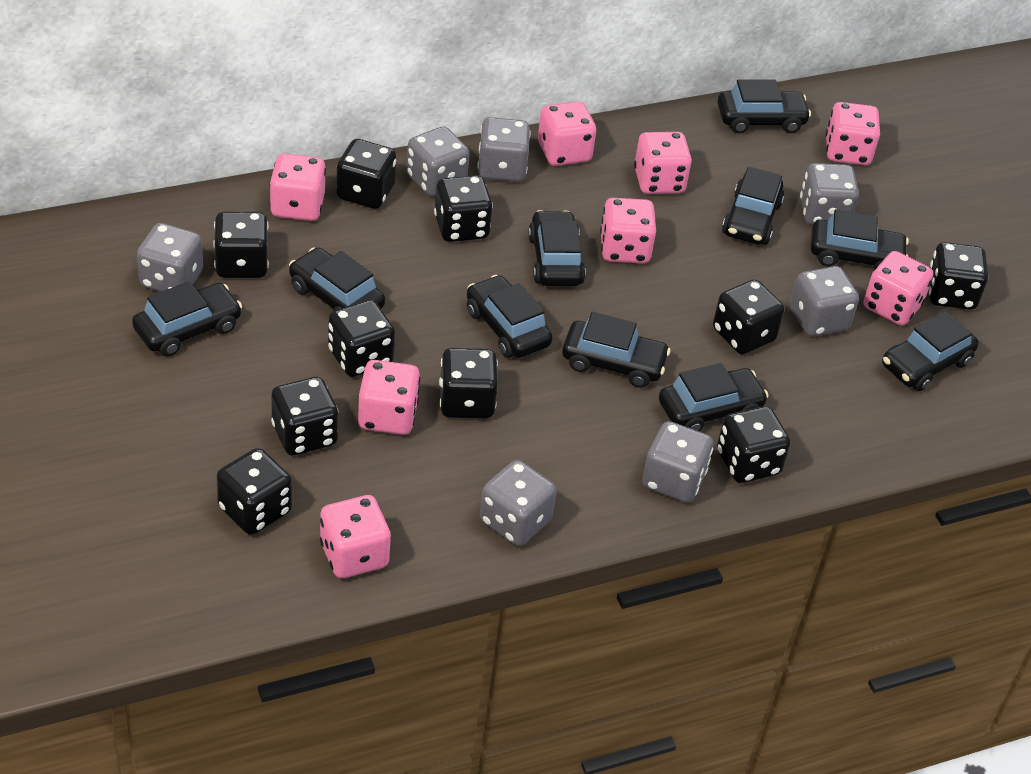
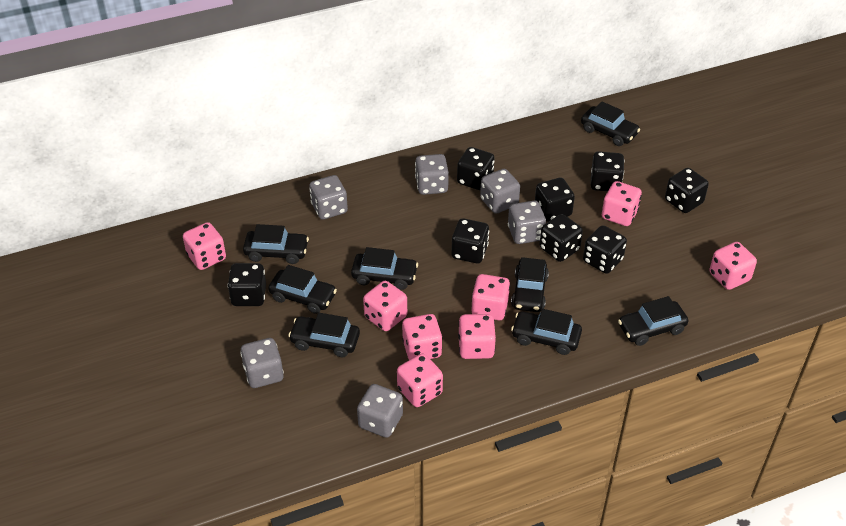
black car: 10 -> 8
black dice: 10 -> 8
grey dice: 7 -> 6

